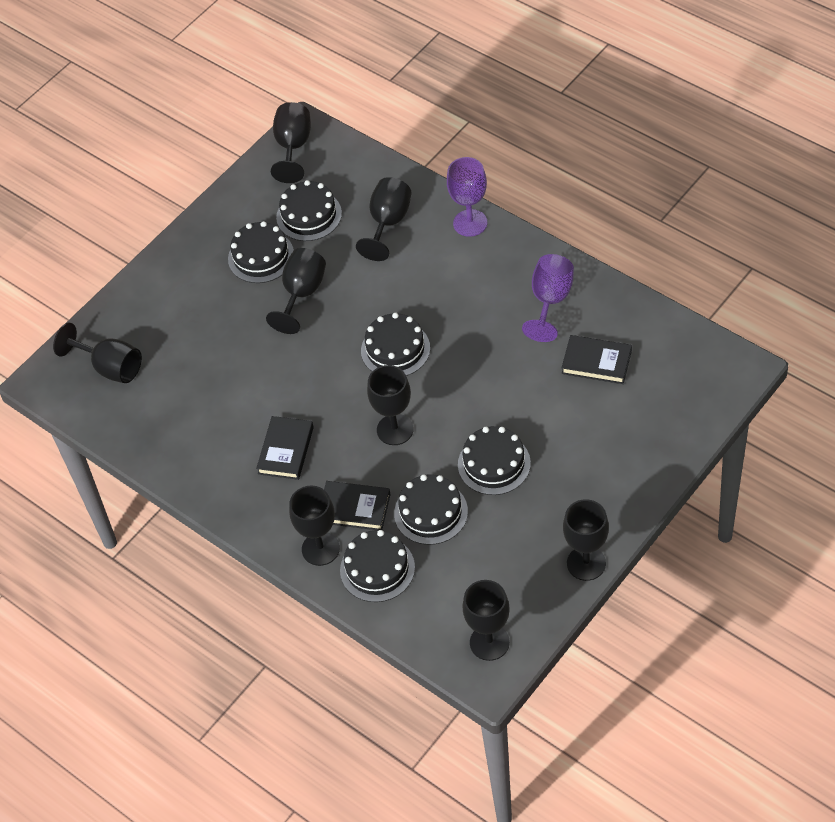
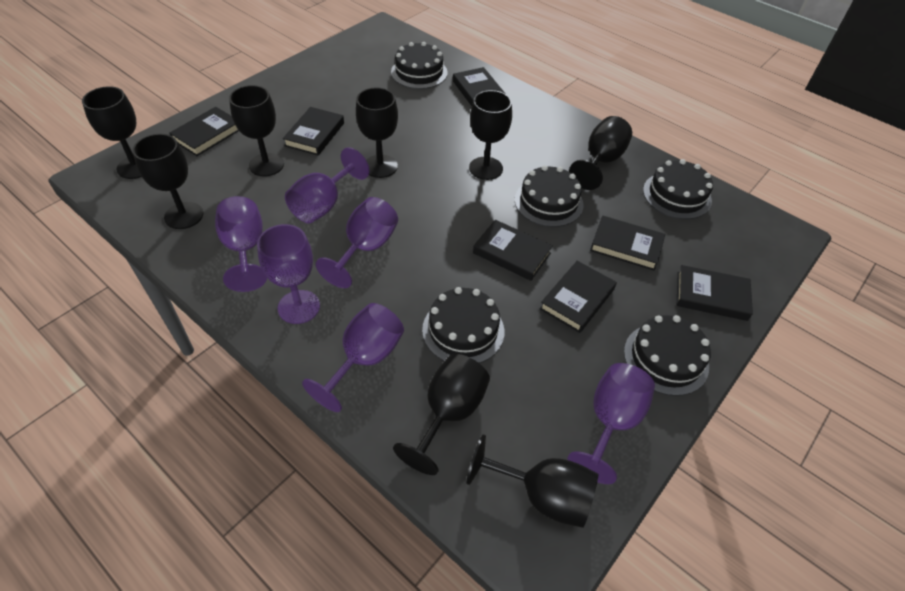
black book: 3 -> 7
black cake: 6 -> 5
purple goblet: 2 -> 6

